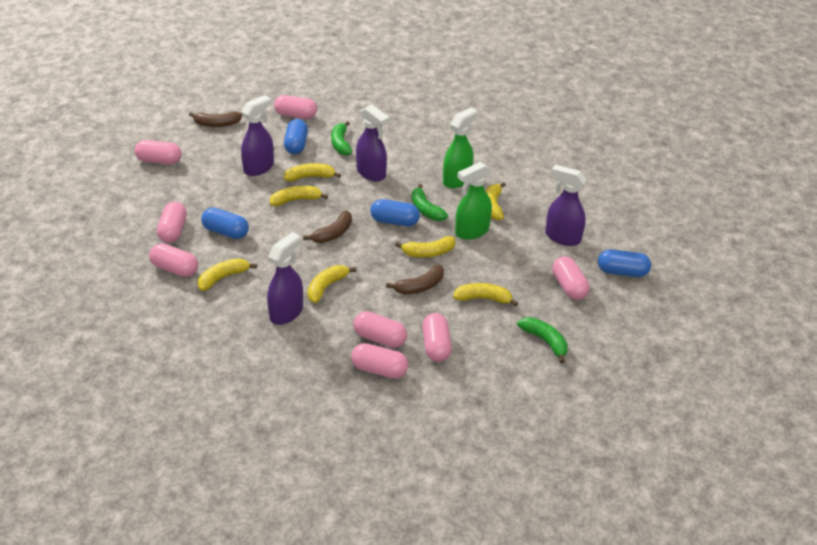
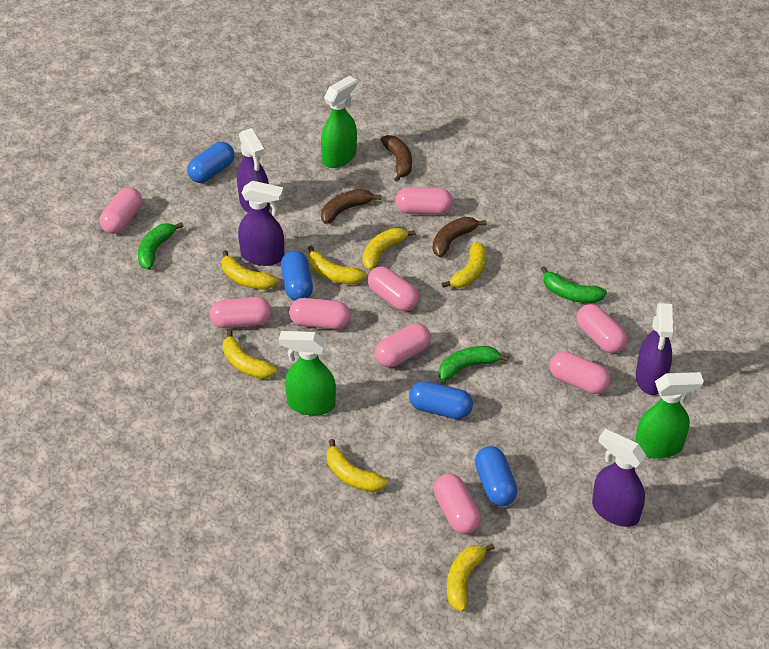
green spray bottle: 2 -> 3
pink capsule: 8 -> 9

